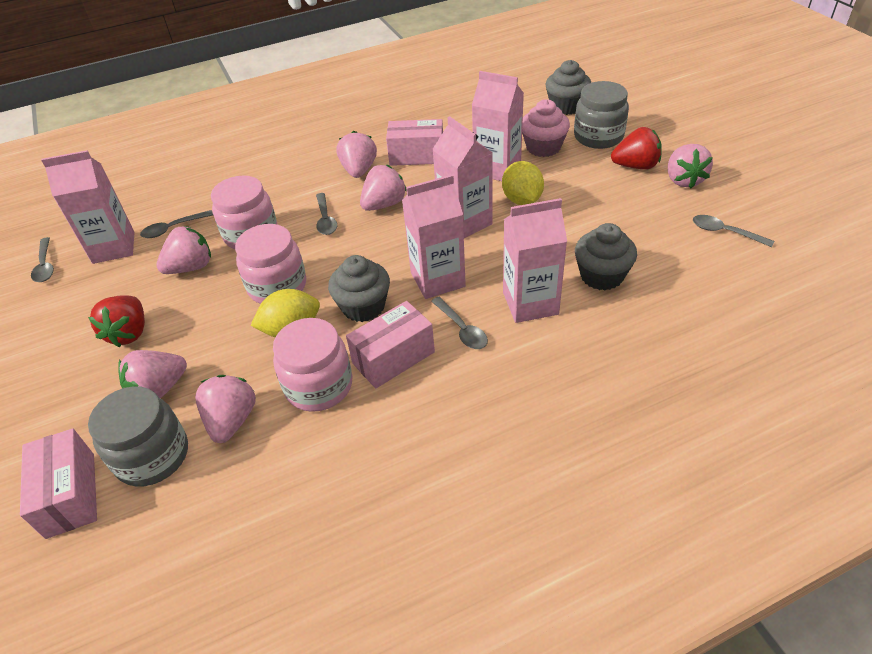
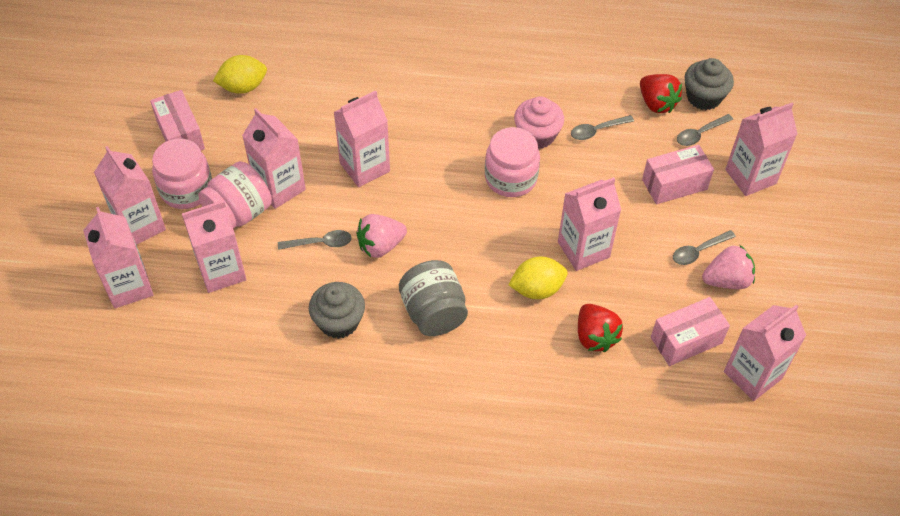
grey cupcake: 3 -> 2
grey jar: 2 -> 1
grey spoon: 5 -> 4
pink carton: 5 -> 8
pink strawberry: 6 -> 2

